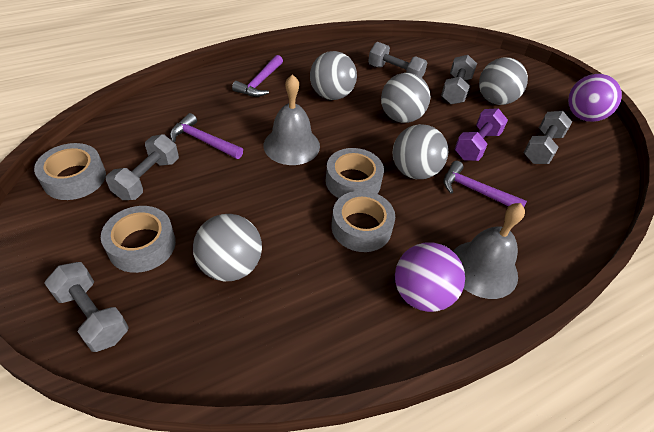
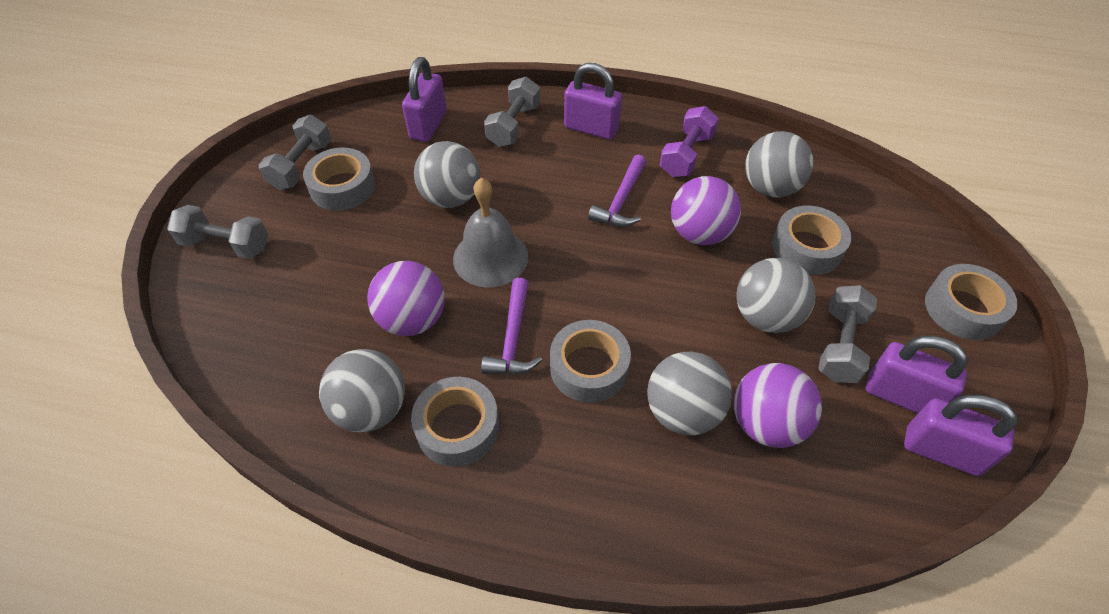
grey bell: 2 -> 1
grey dumbbell: 5 -> 4
grey tape: 4 -> 5
purple ball: 2 -> 3
purple hammer: 3 -> 2
purple padlock: 0 -> 4

